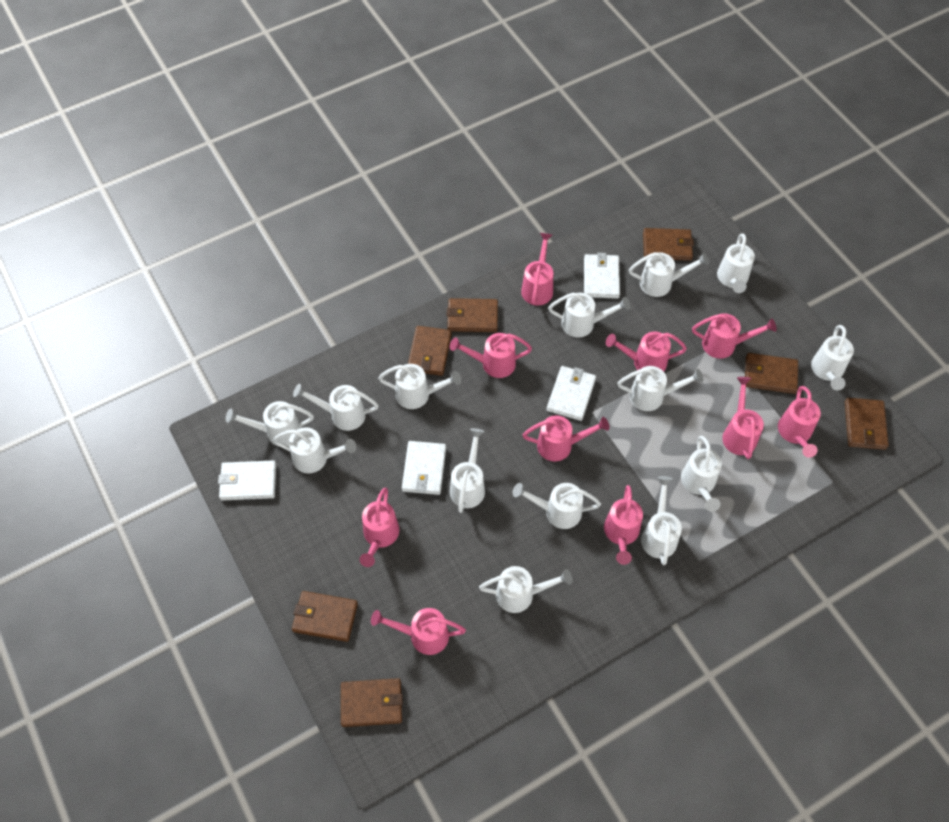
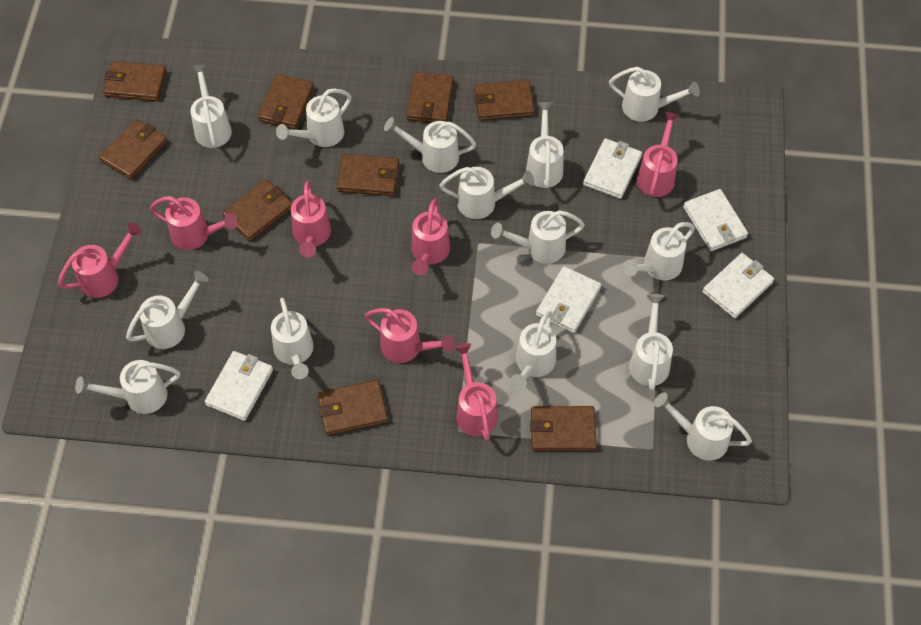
brown wallet: 7 -> 9
pink watering can: 10 -> 7
white wallet: 4 -> 5

